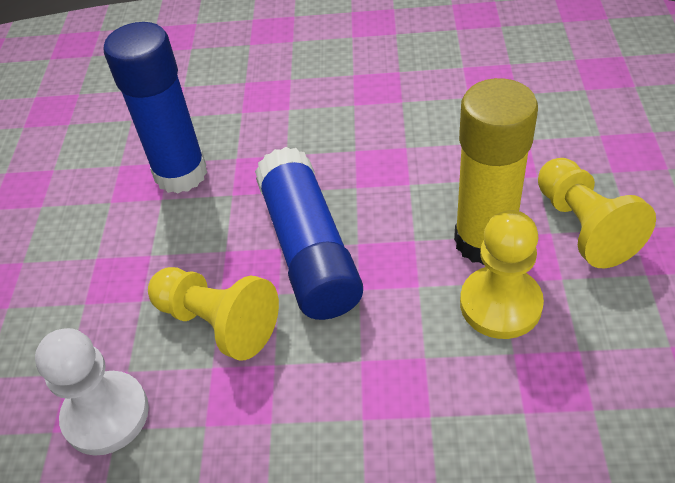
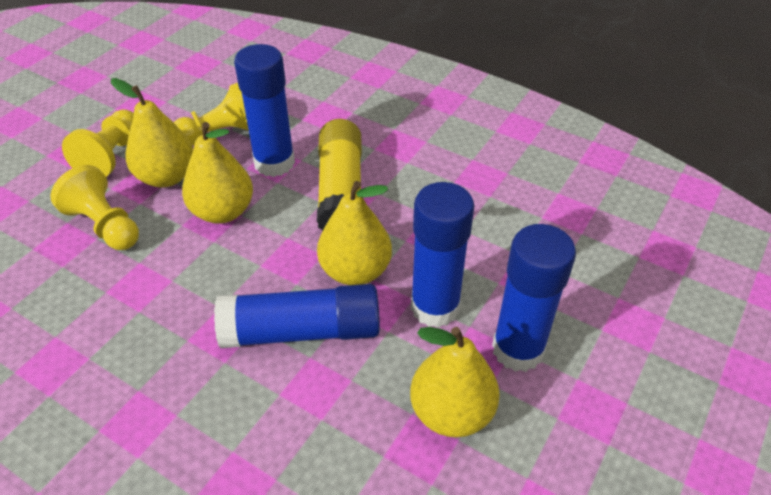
blue glue stick: 2 -> 4
white pawn: 1 -> 0
yellow pear: 0 -> 4

